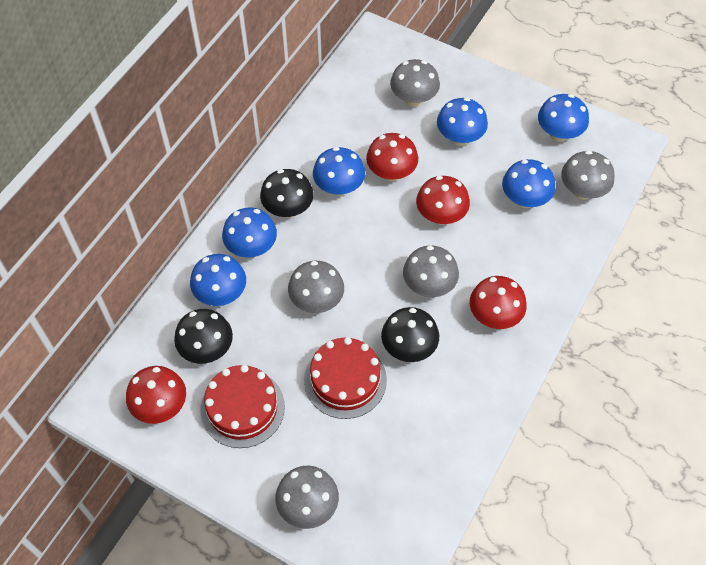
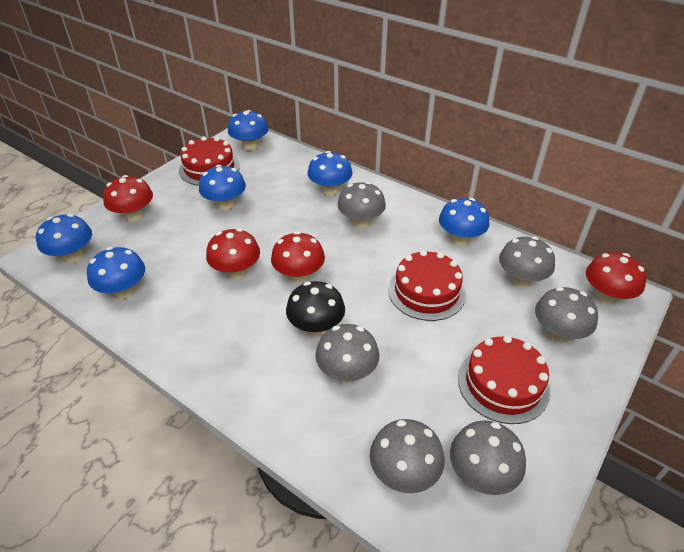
black mushroom: 3 -> 1
grey mushroom: 5 -> 6
red cake: 2 -> 3

